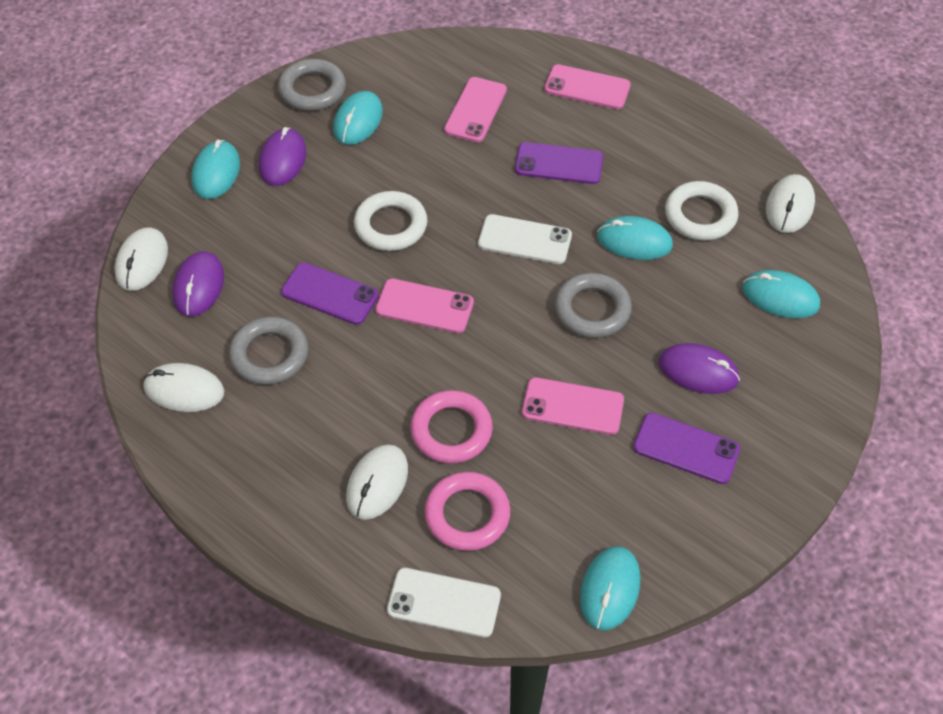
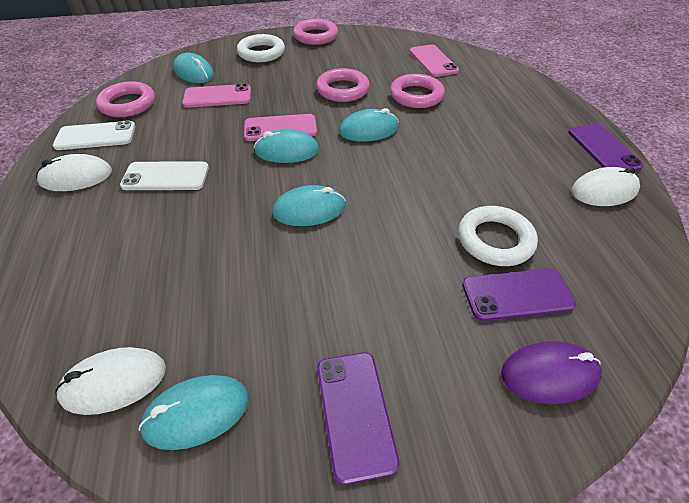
grey ring: 3 -> 0
pink phone: 4 -> 3
pink ring: 2 -> 4
purple mouse: 3 -> 1
white mouse: 4 -> 3

